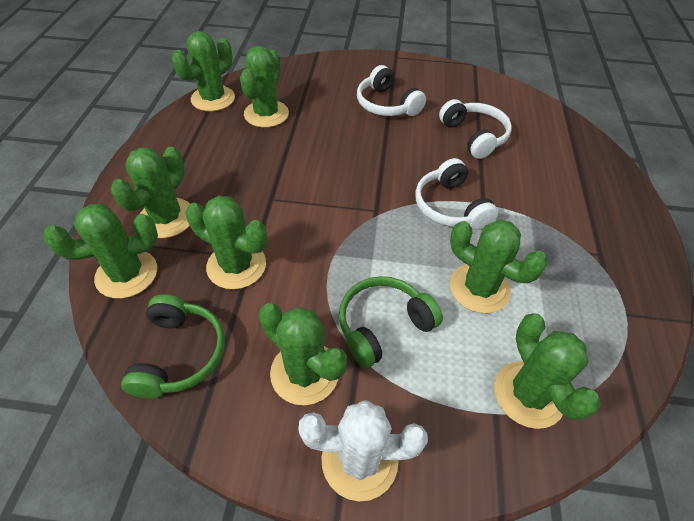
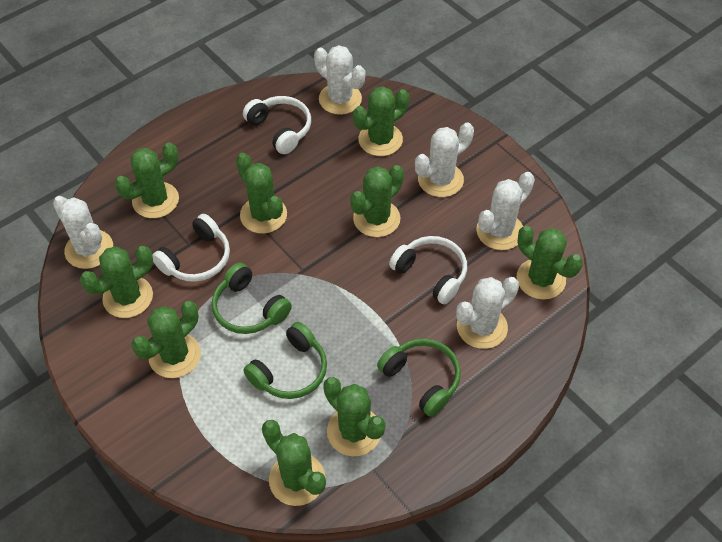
green cactus: 8 -> 9
green headphones: 2 -> 3
white cactus: 1 -> 5

